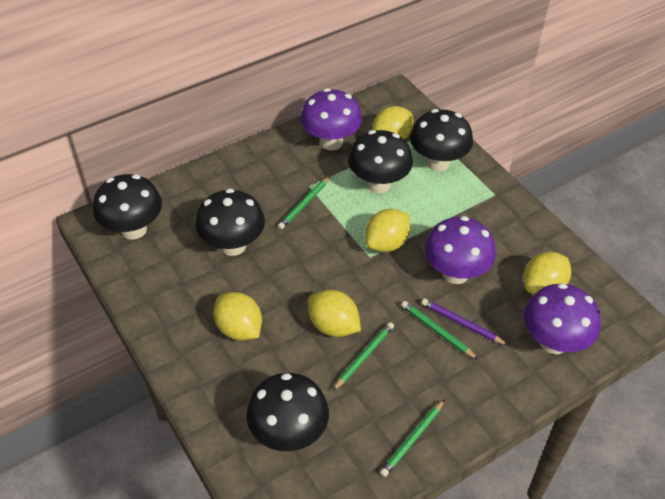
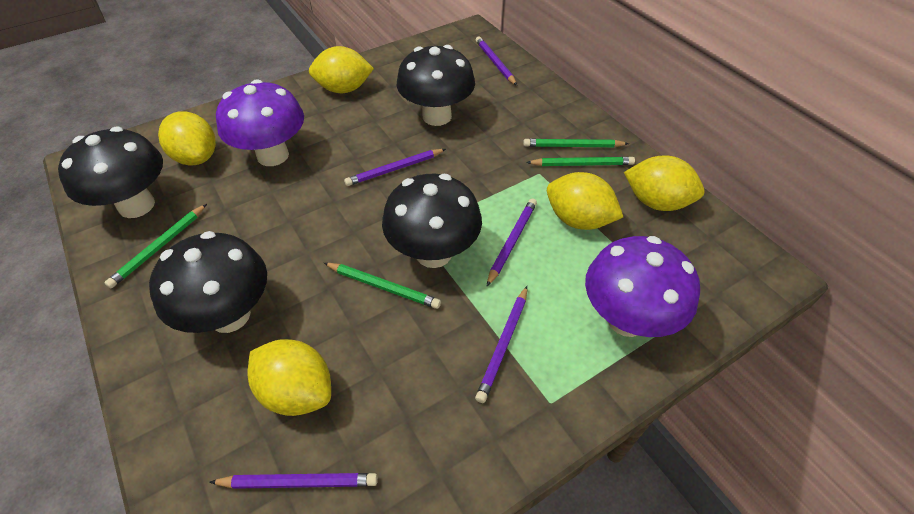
black mushroom: 5 -> 4
purple mushroom: 3 -> 2
purple pencil: 1 -> 5

